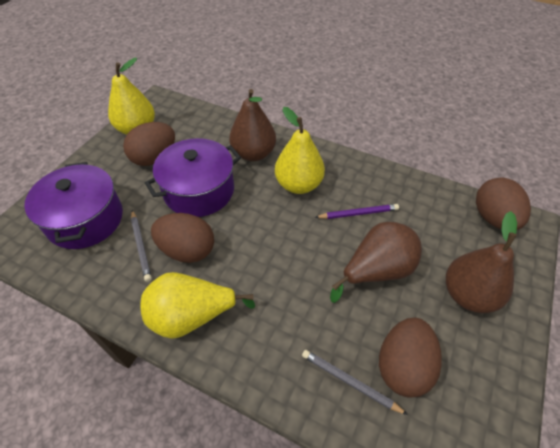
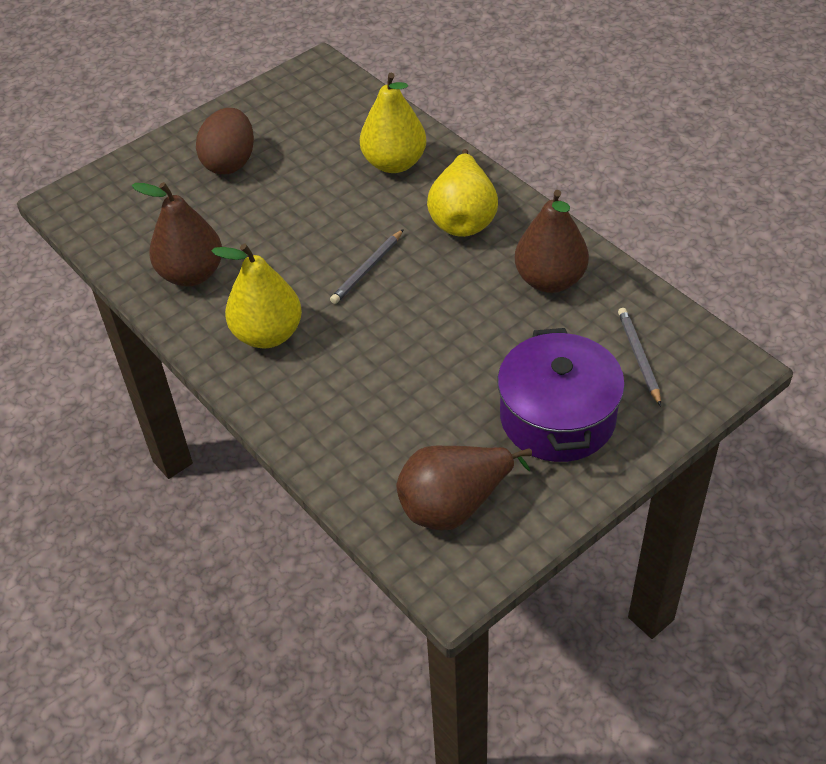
brown egg: 4 -> 1
purple pencil: 1 -> 0
purple pot: 2 -> 1

